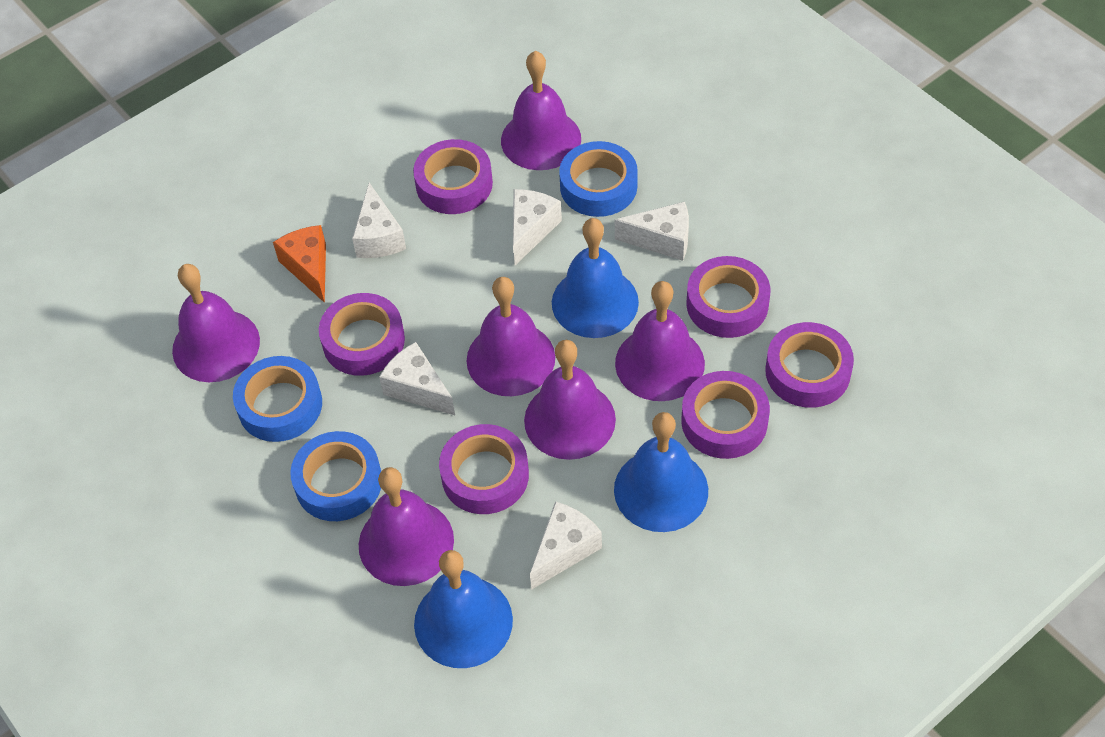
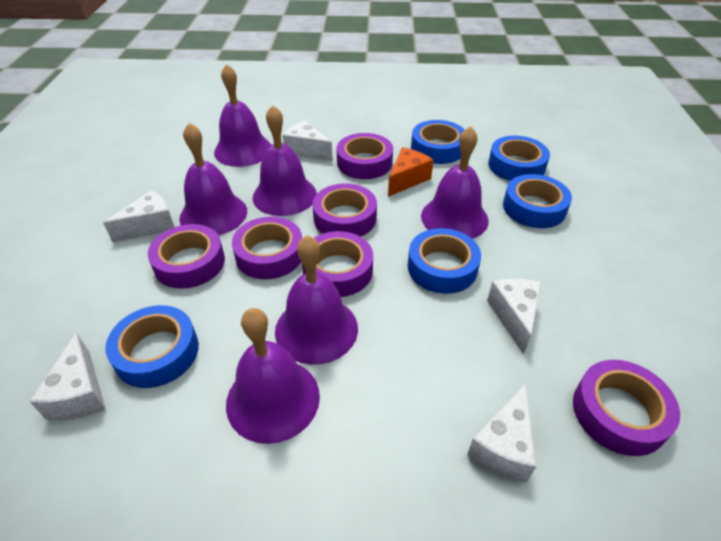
blue bell: 3 -> 0
blue tape: 3 -> 5

